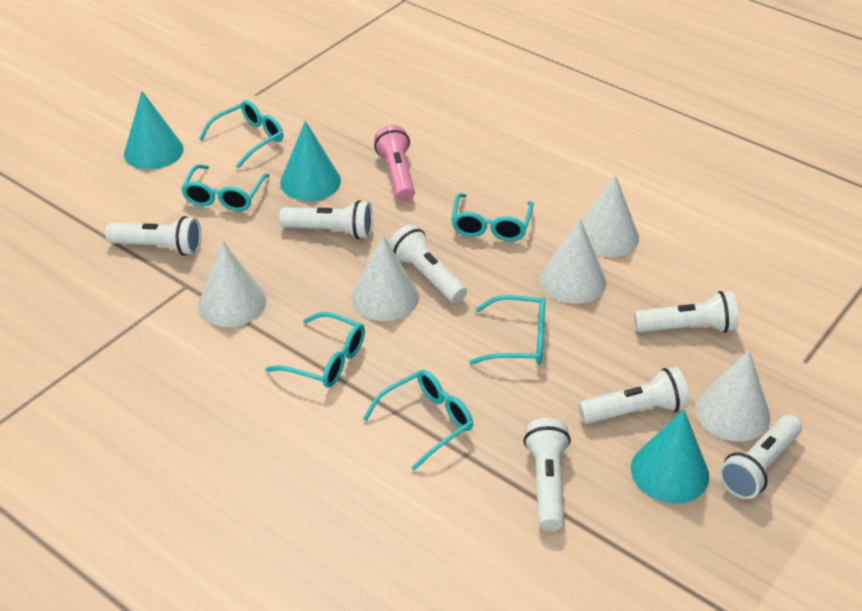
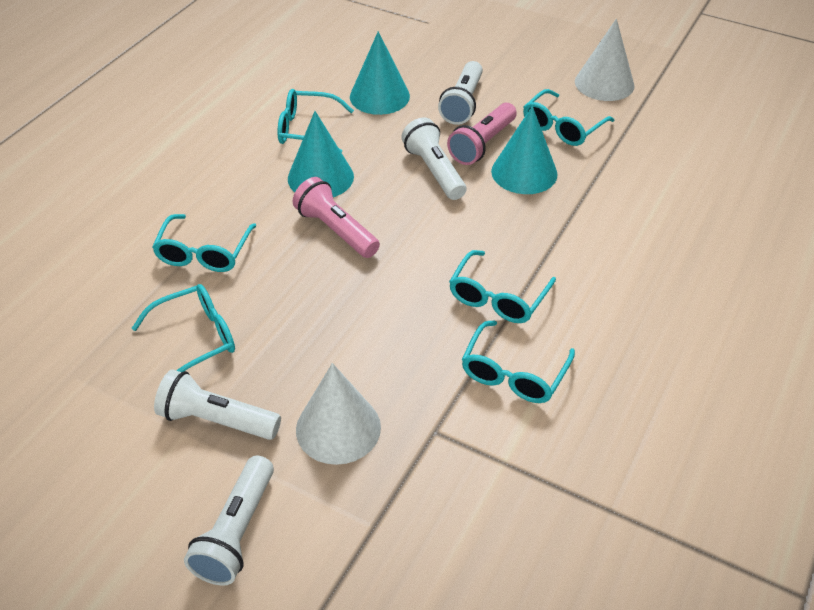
pink flashlight: 1 -> 2
white cone: 5 -> 2
white flashlight: 7 -> 4

